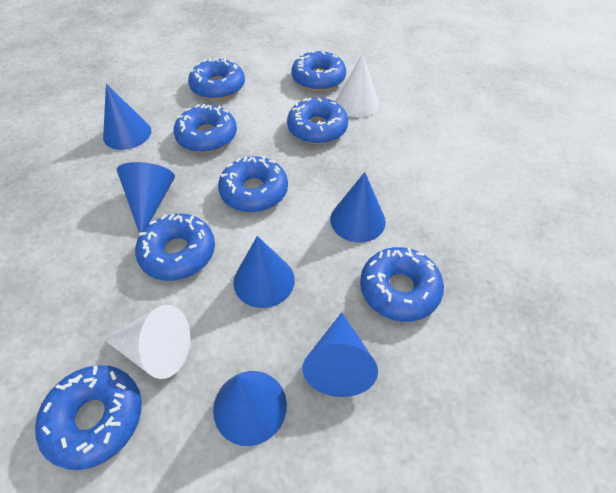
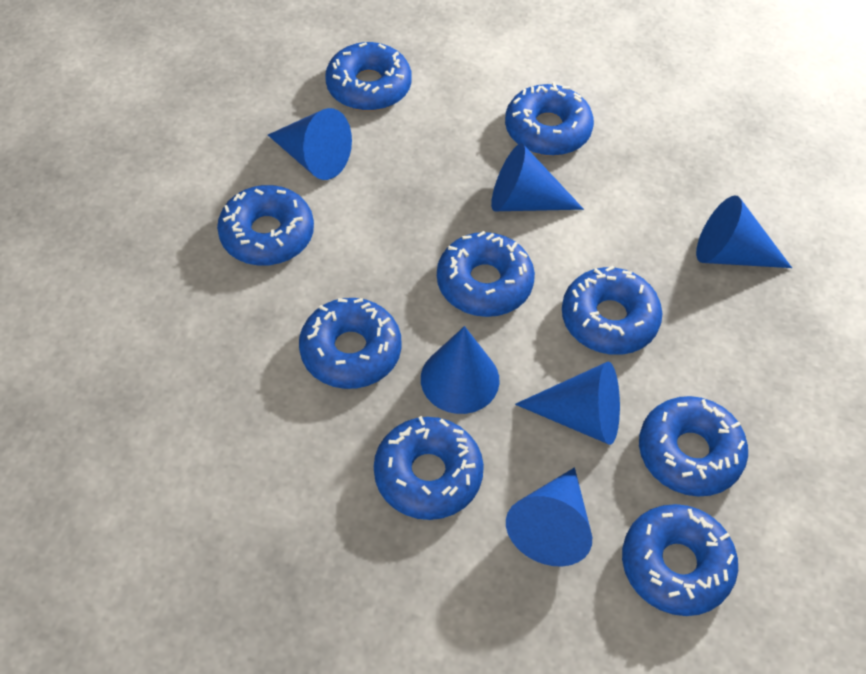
blue donut: 8 -> 9
white cone: 2 -> 0

